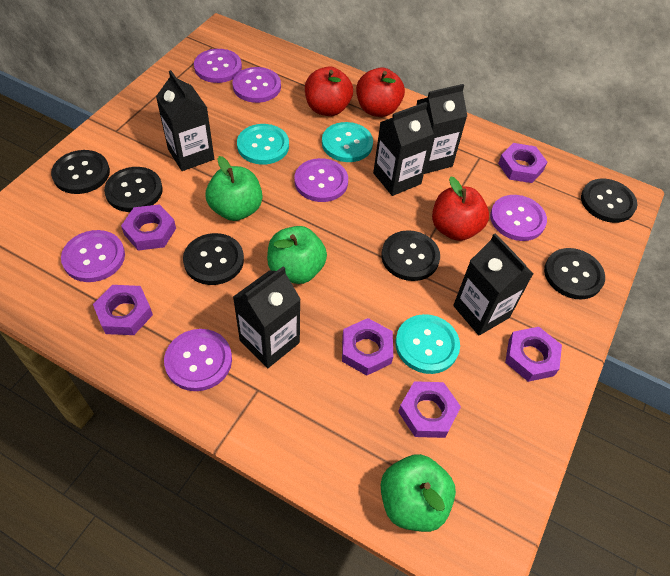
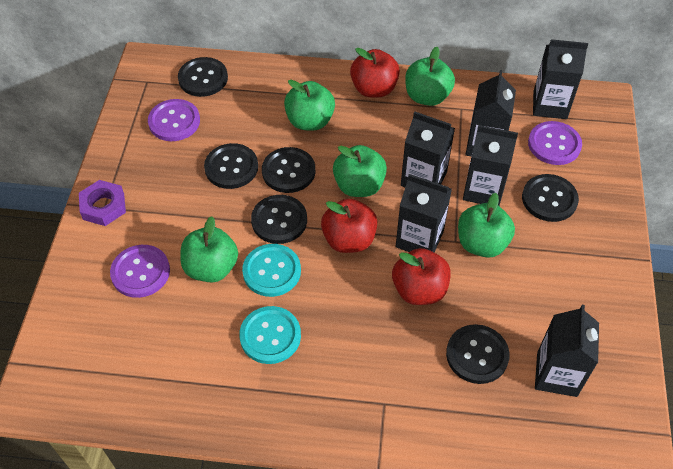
black carton: 5 -> 6
green apple: 3 -> 5
purple button: 6 -> 3
purple nut: 6 -> 1
turquoise button: 3 -> 2

